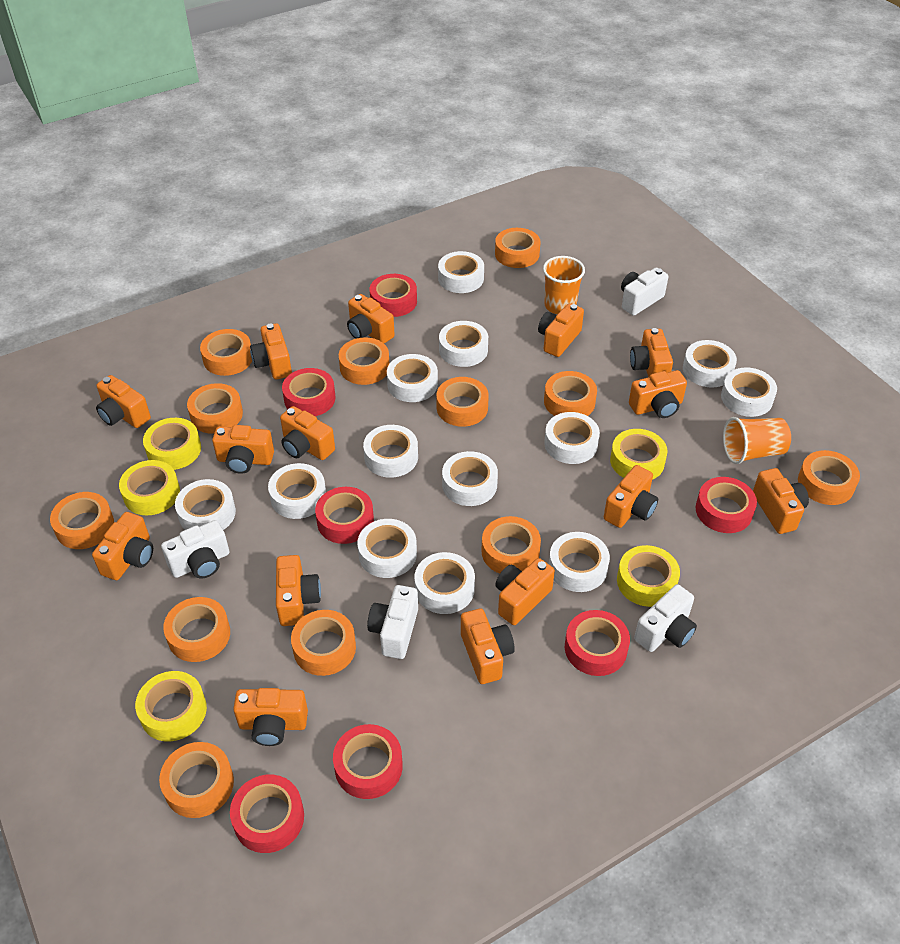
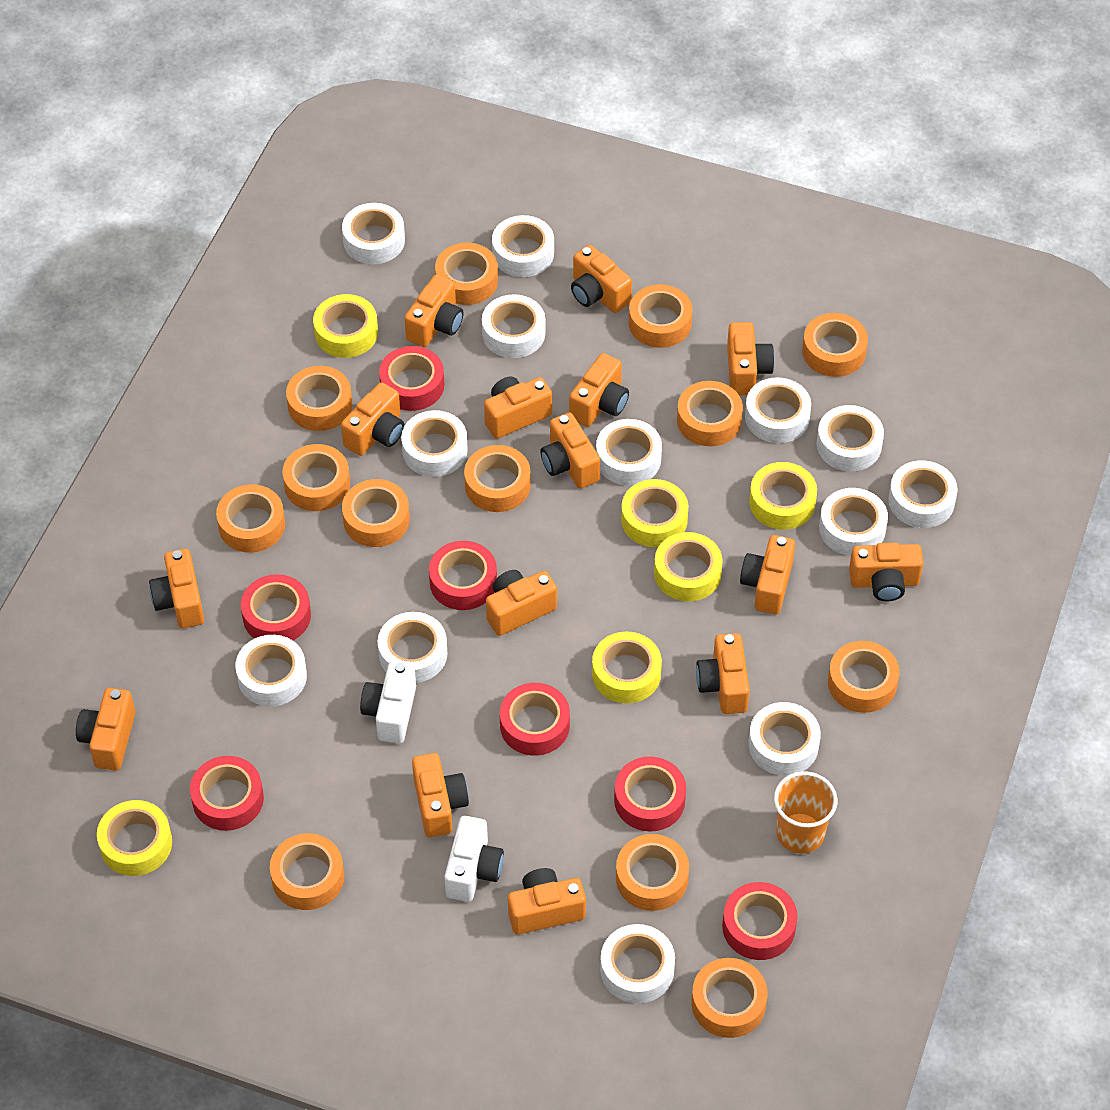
orange cup: 2 -> 1
orange tape: 12 -> 13
white camera: 4 -> 2
yellow tape: 5 -> 6

